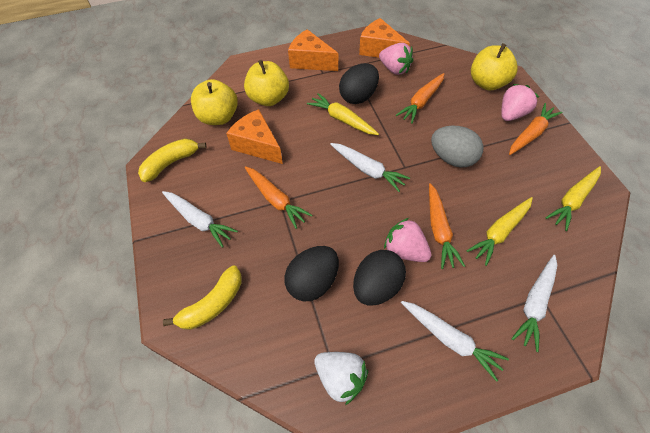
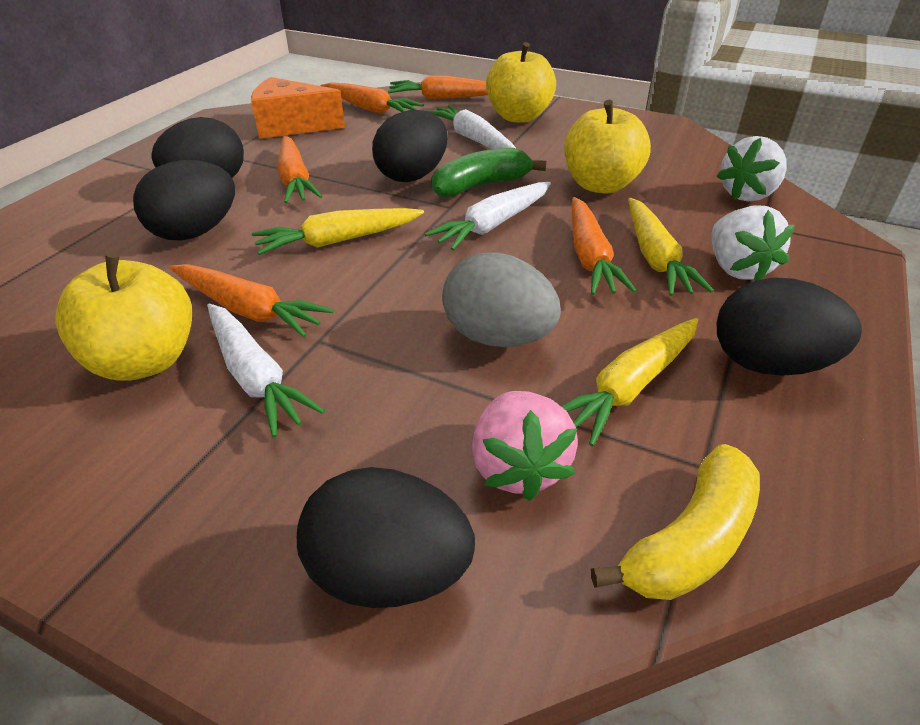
black egg: 3 -> 5
green banana: 0 -> 1
orange carrot: 4 -> 5
orange cheese: 3 -> 1
pink strawberry: 3 -> 1
white carrot: 4 -> 3
white strawberry: 1 -> 2
yellow banana: 2 -> 1

